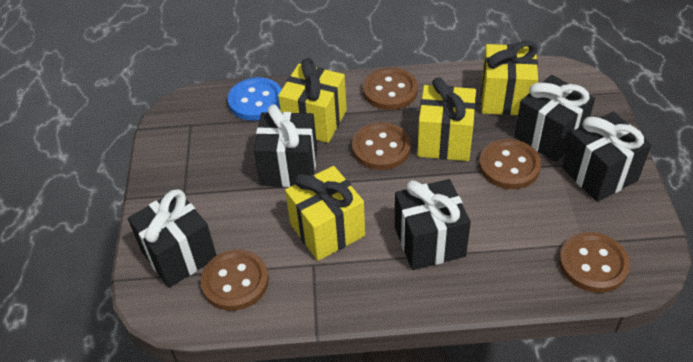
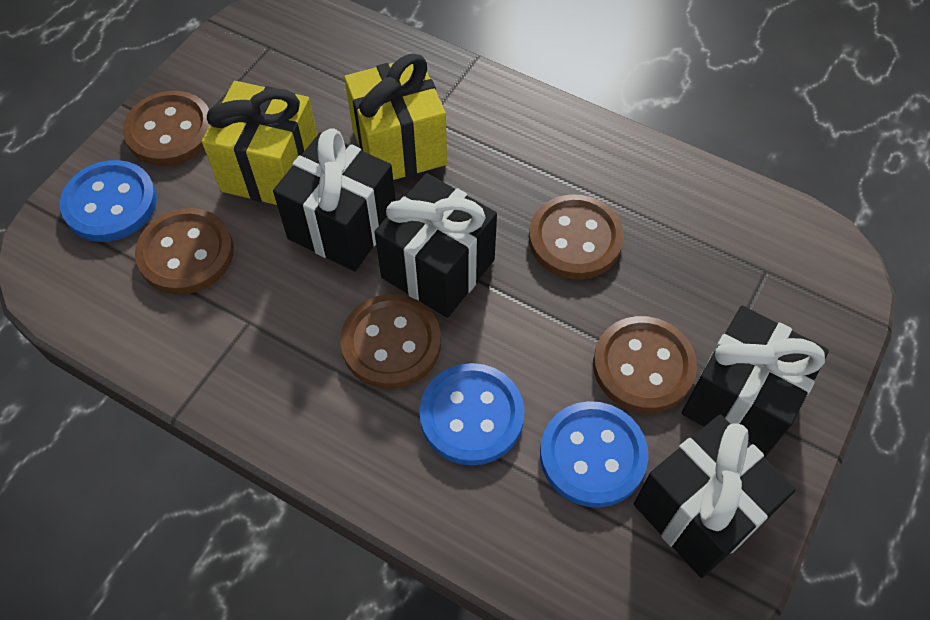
black gift: 5 -> 4
blue button: 1 -> 3
yellow gift: 4 -> 2

